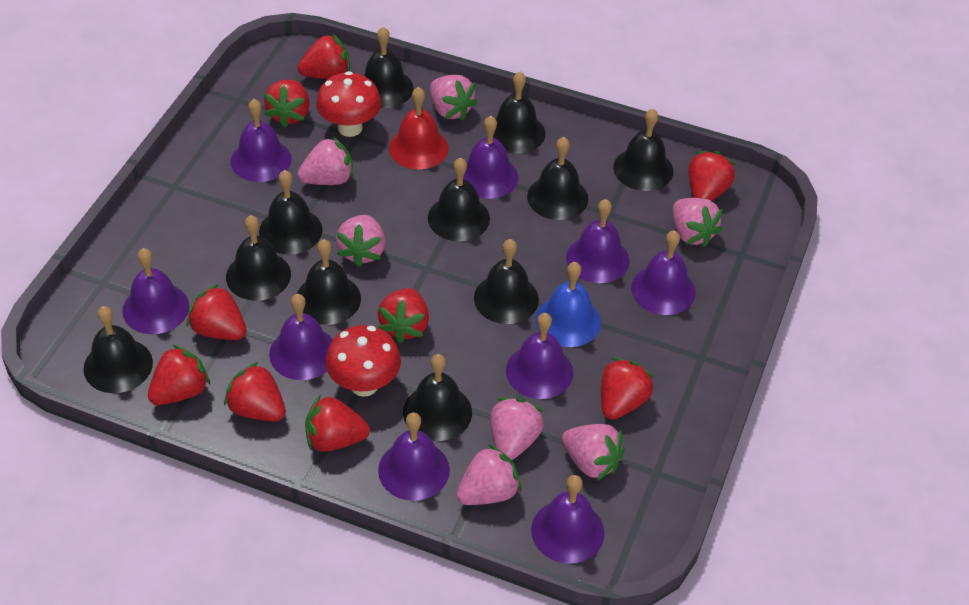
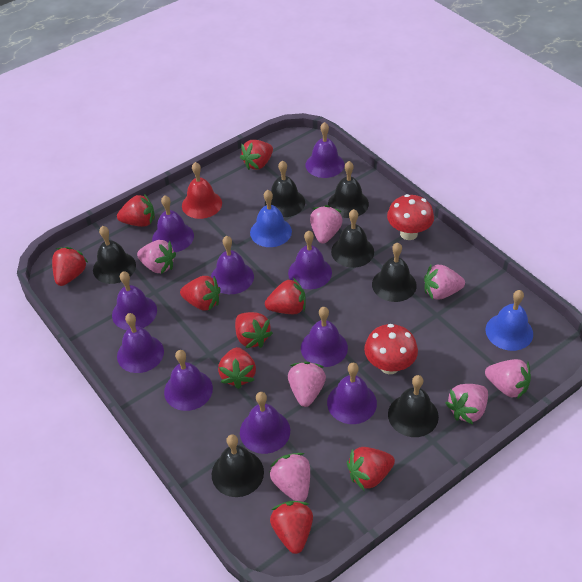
black bell: 11 -> 7
blue bell: 1 -> 2
purple bell: 9 -> 10

